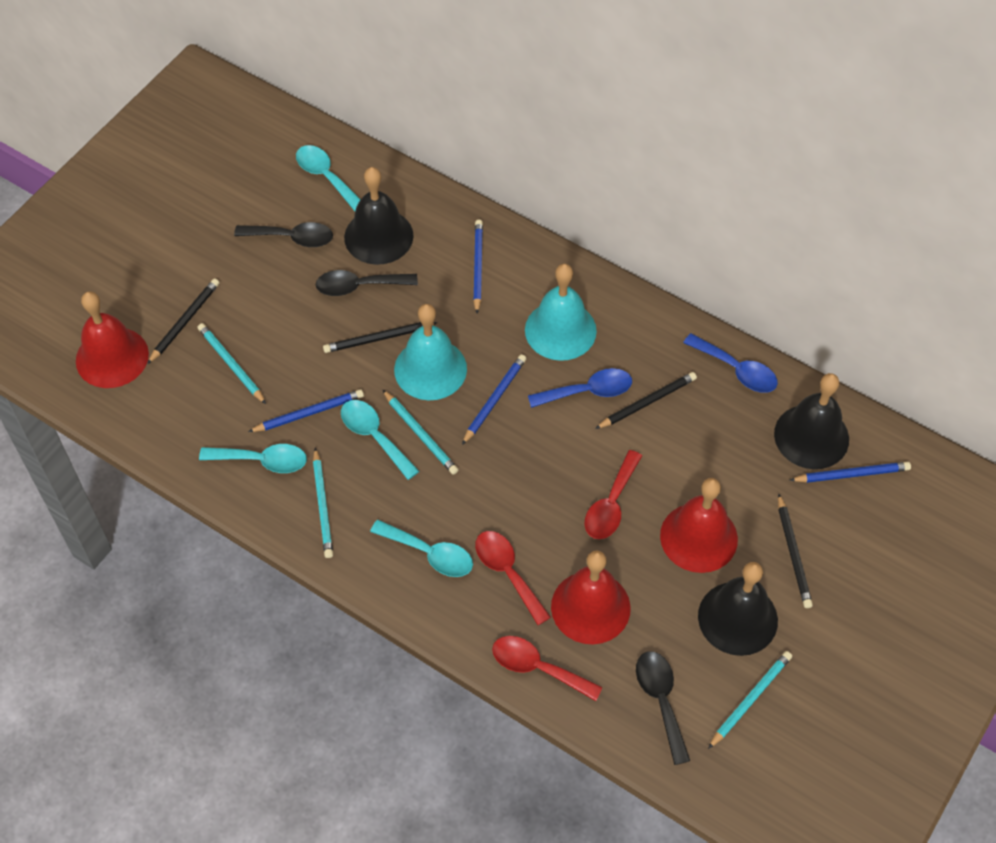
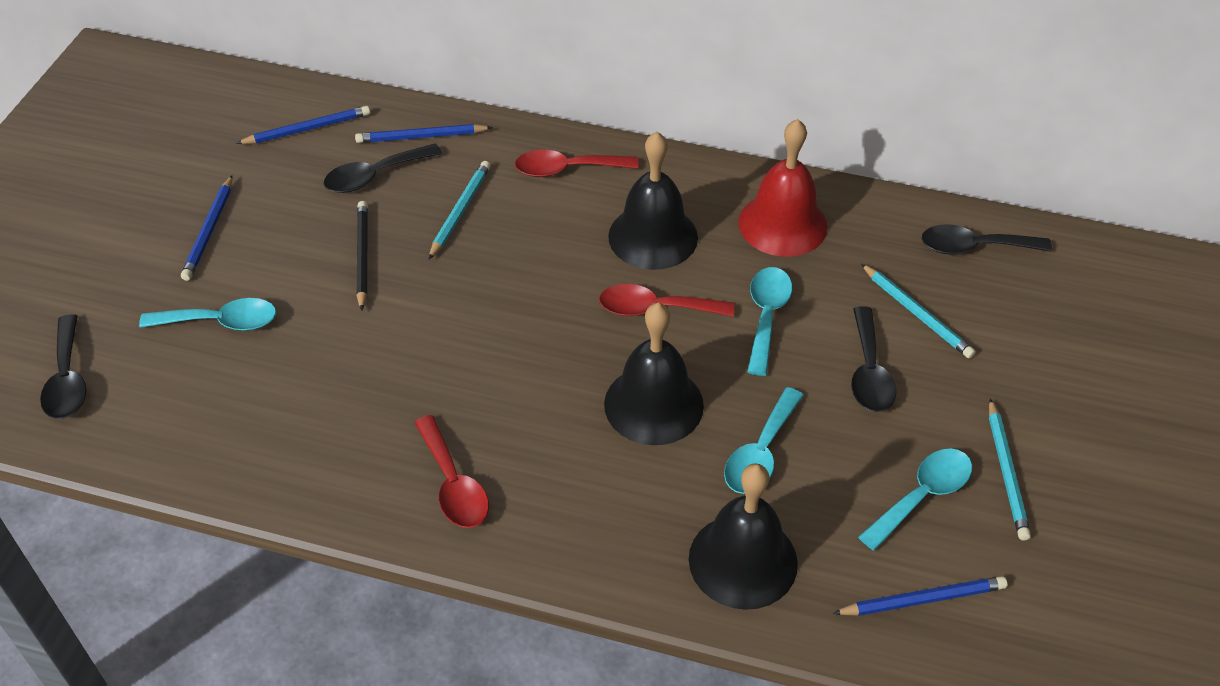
black pencil: 4 -> 1
black spoon: 3 -> 4
blue spoon: 2 -> 0
red bell: 3 -> 1
turquoise bell: 2 -> 0
turquoise pencil: 4 -> 3

